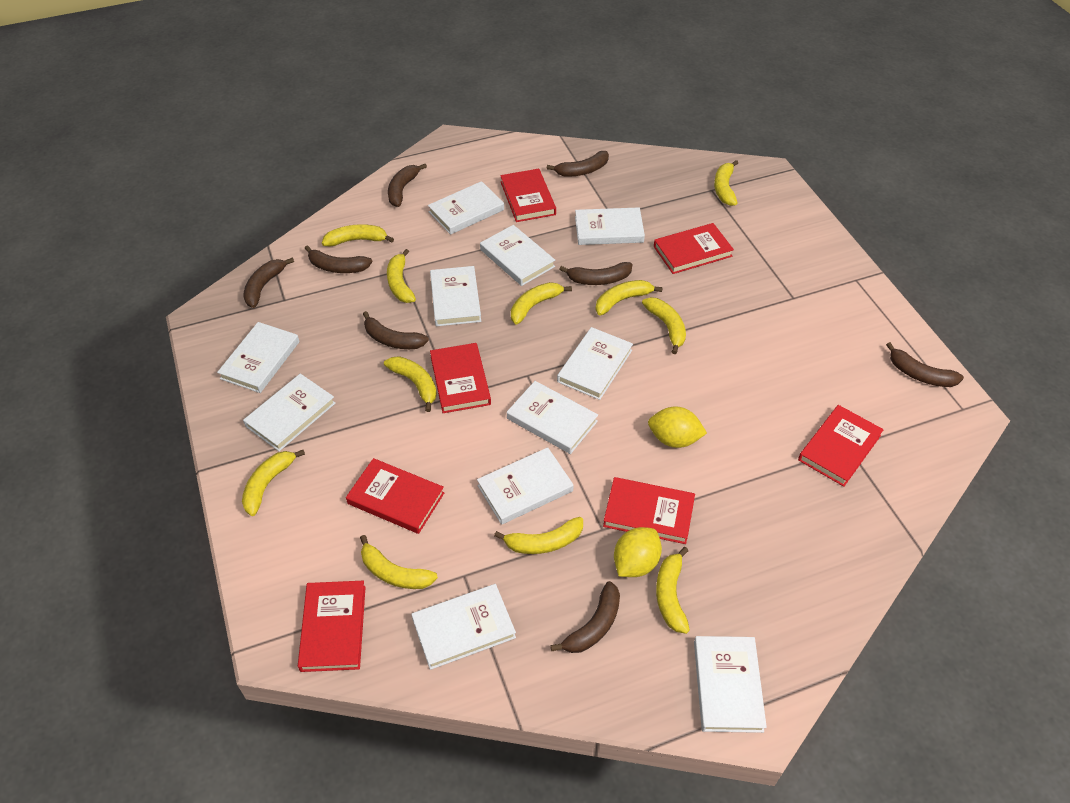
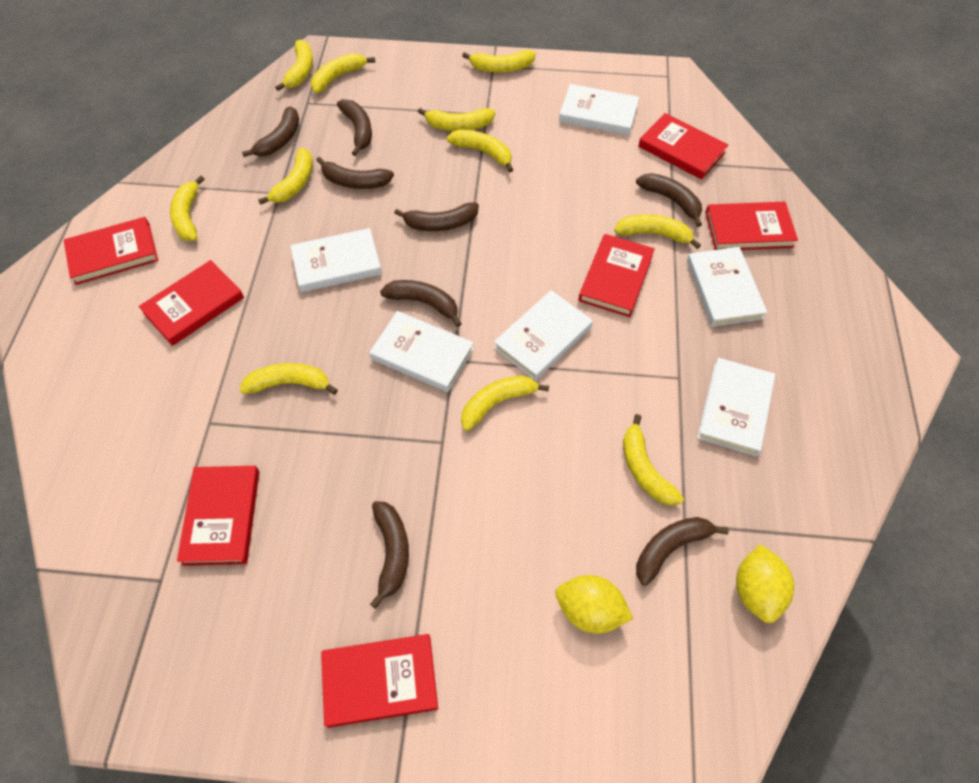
white book: 11 -> 6

